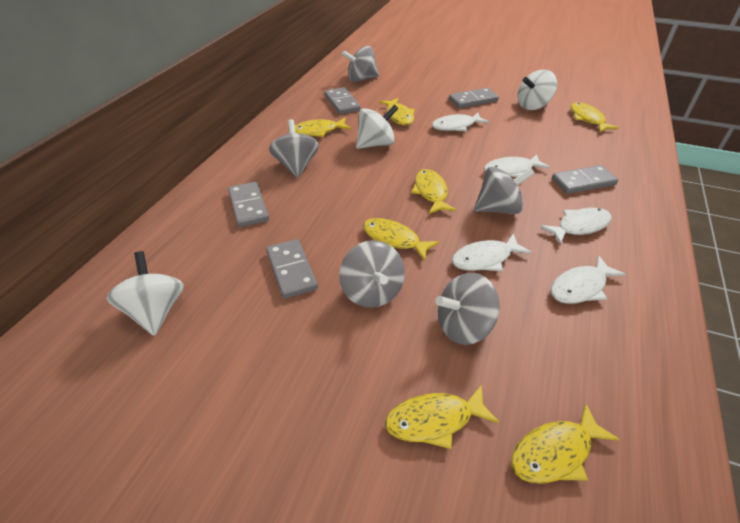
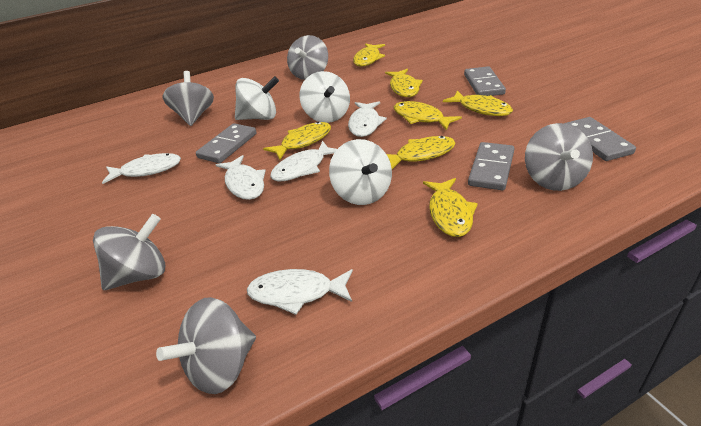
grey domino: 5 -> 4

